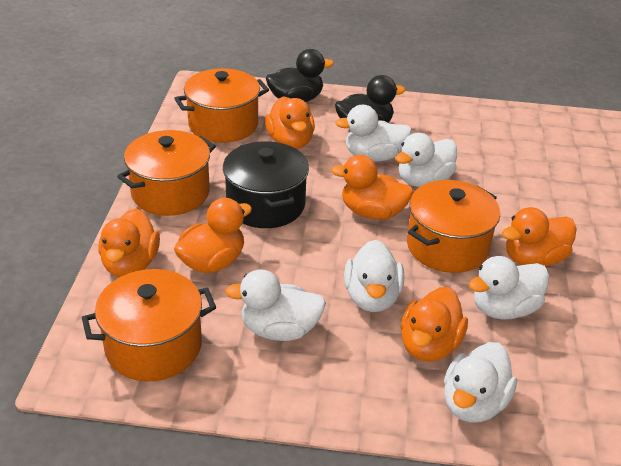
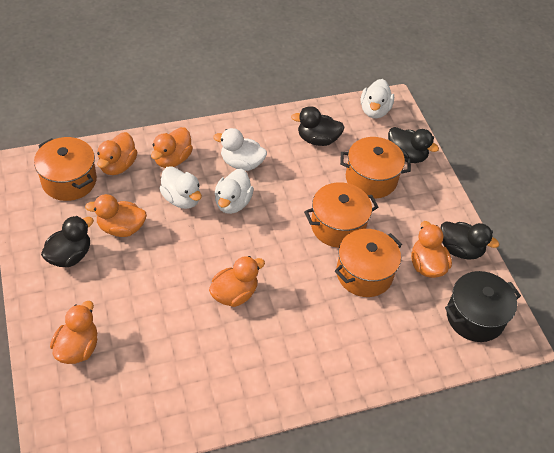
black duck: 2 -> 4
white duck: 6 -> 4

